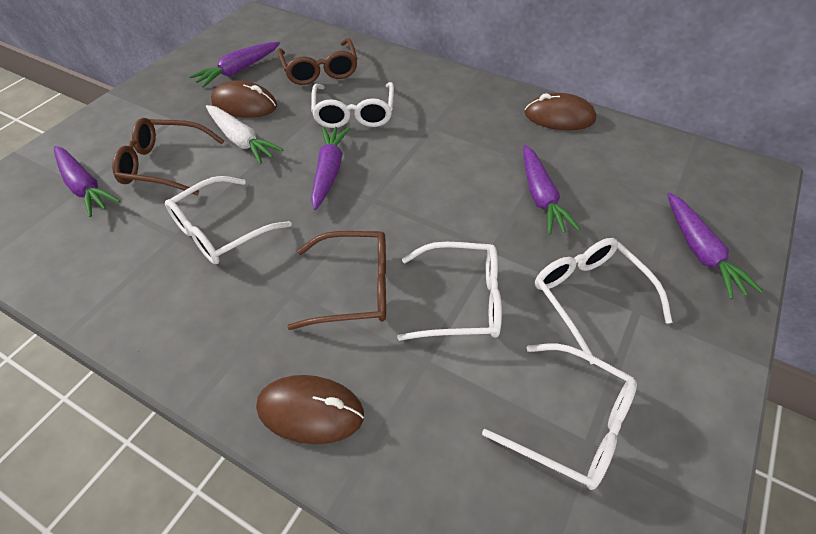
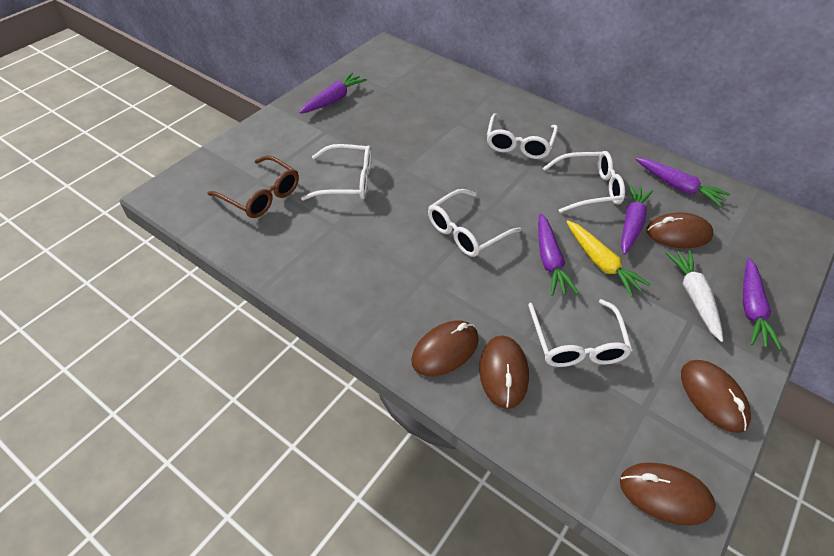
brown glasses: 3 -> 1
brown mouse: 3 -> 5
yellow carrot: 0 -> 1

